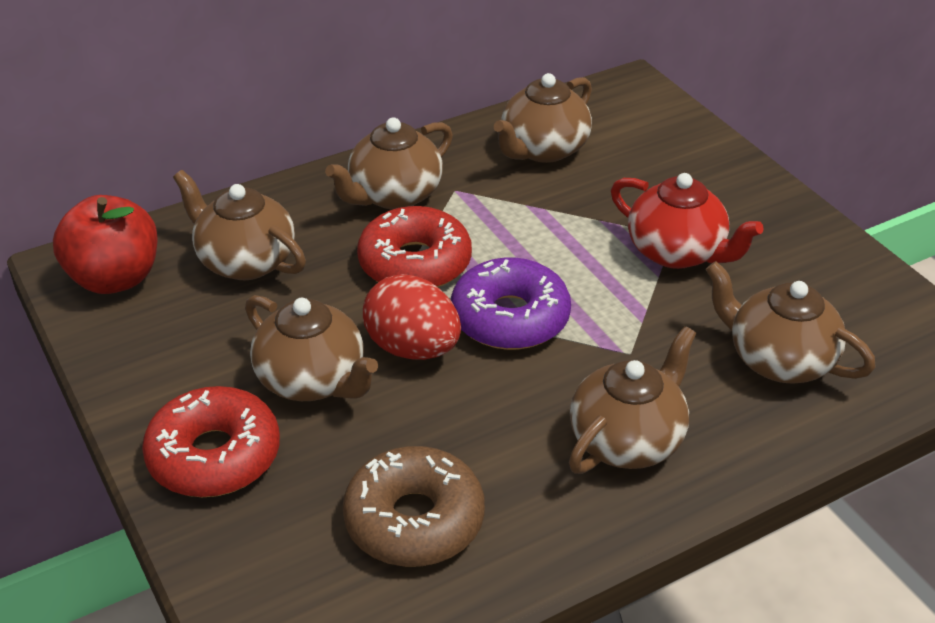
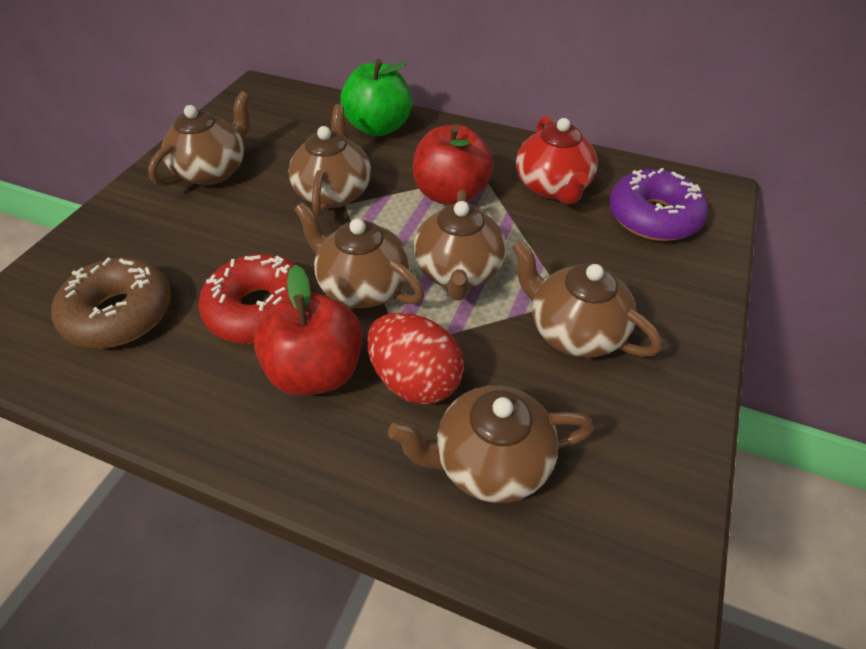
green apple: 0 -> 1
red apple: 1 -> 2
red donut: 2 -> 1

